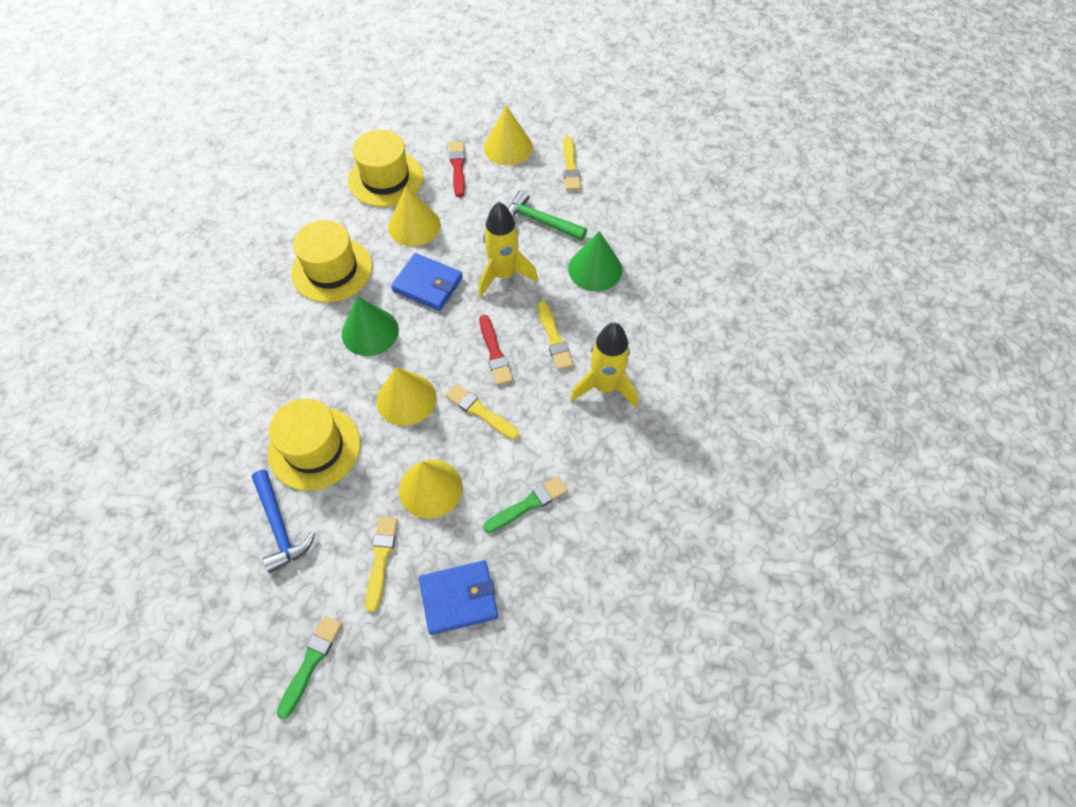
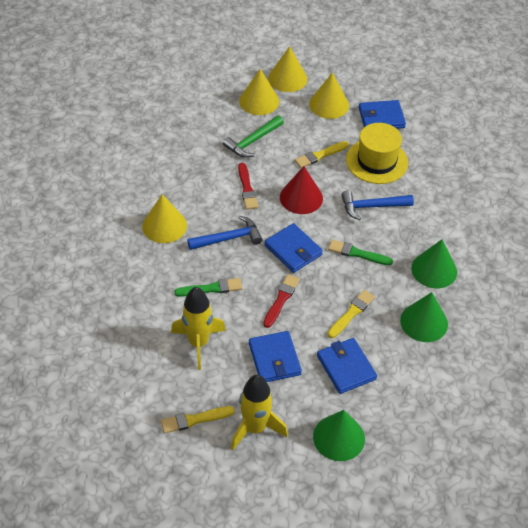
blue hammer: 1 -> 2
blue wallet: 2 -> 4
green cone: 2 -> 3
red cone: 0 -> 1
yellow brush: 4 -> 3
yellow hat: 3 -> 1

